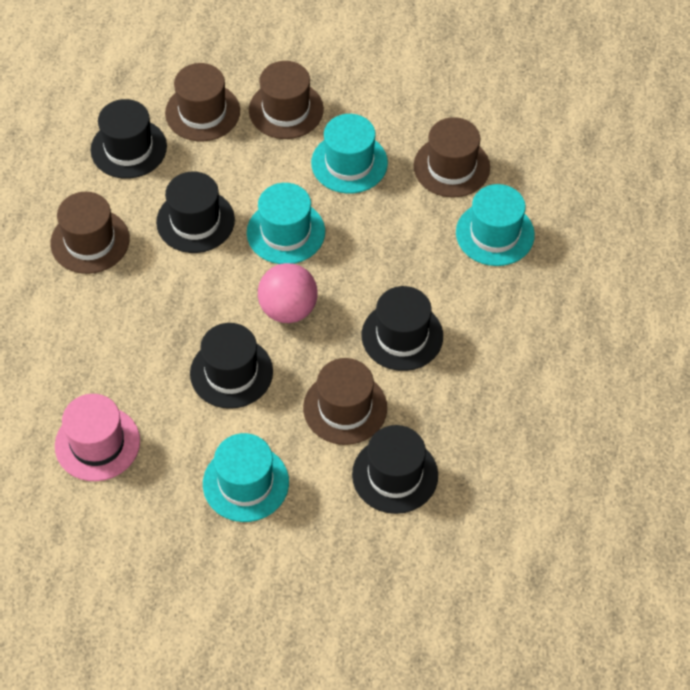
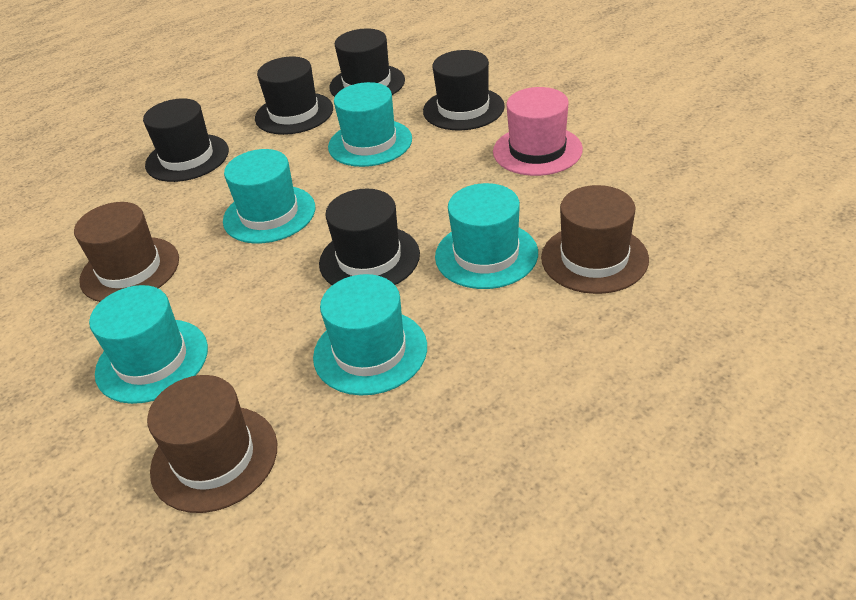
brown hat: 5 -> 3
pink ball: 1 -> 0
turquoise hat: 4 -> 5

